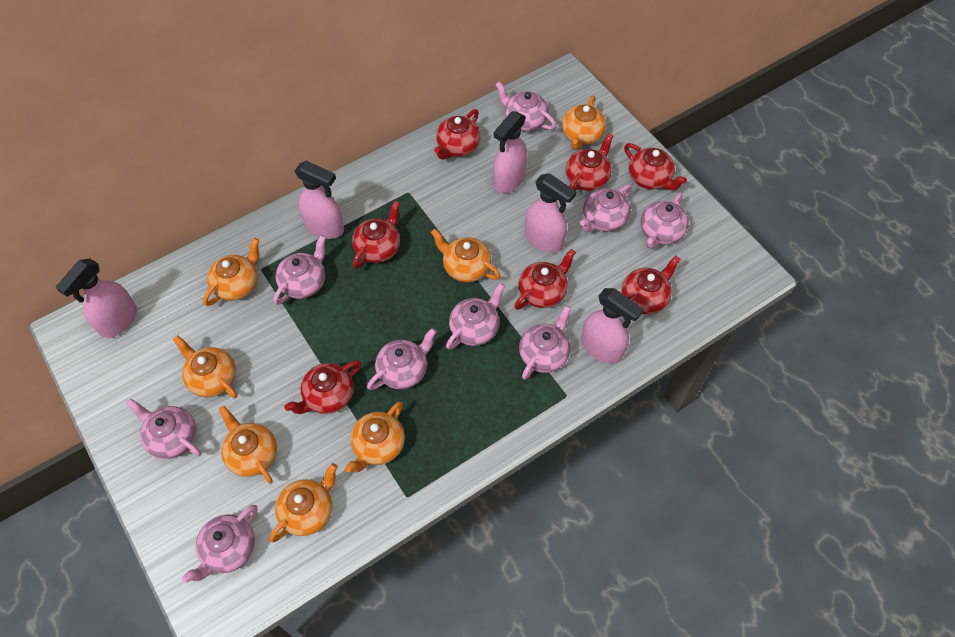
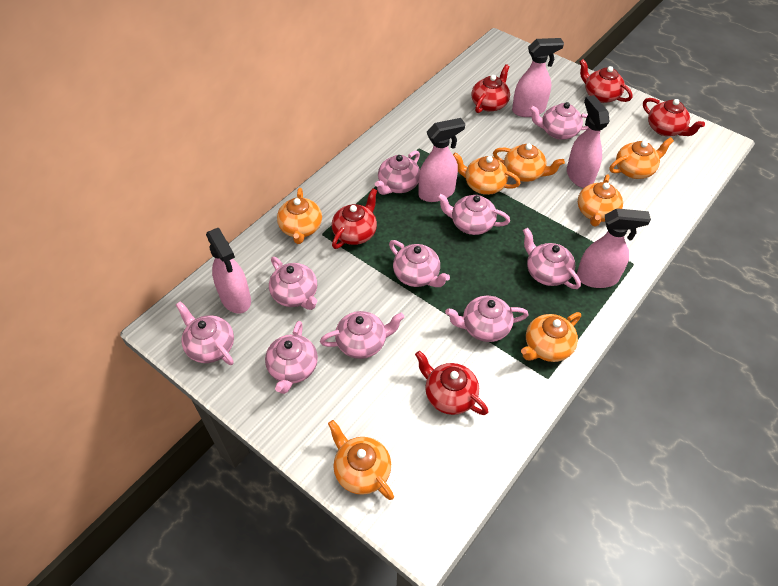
pink teapot: 9 -> 10
red teapot: 7 -> 5

